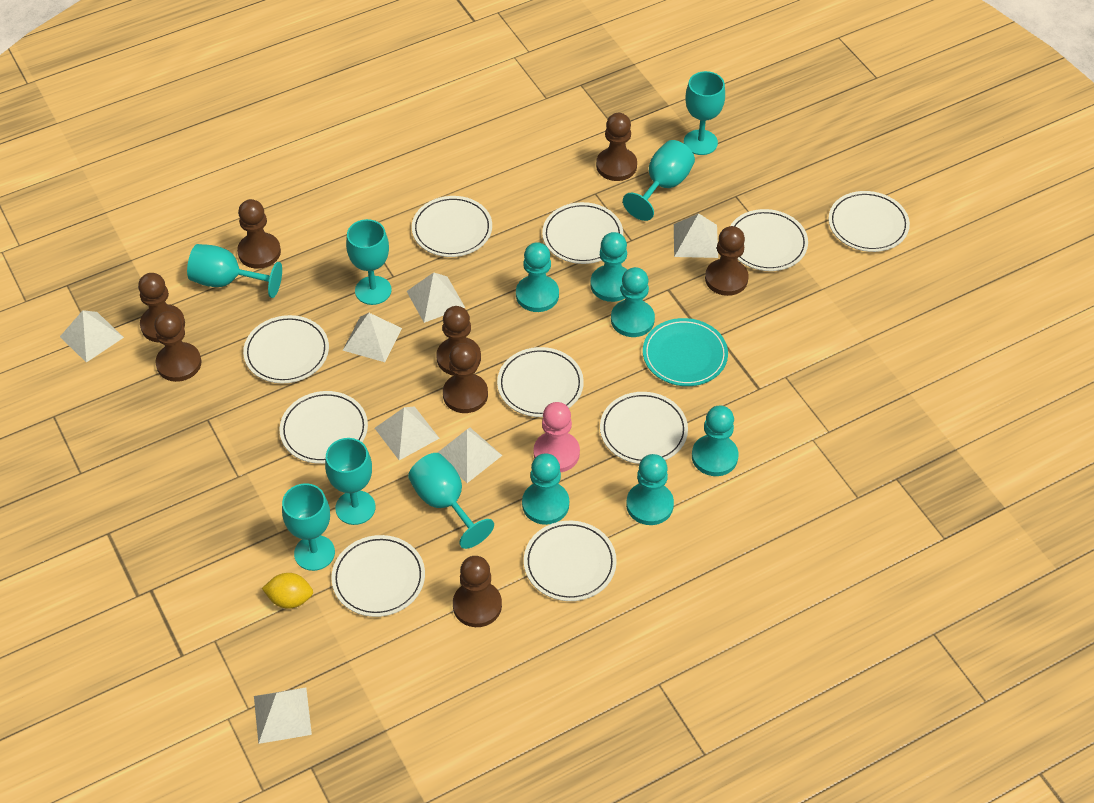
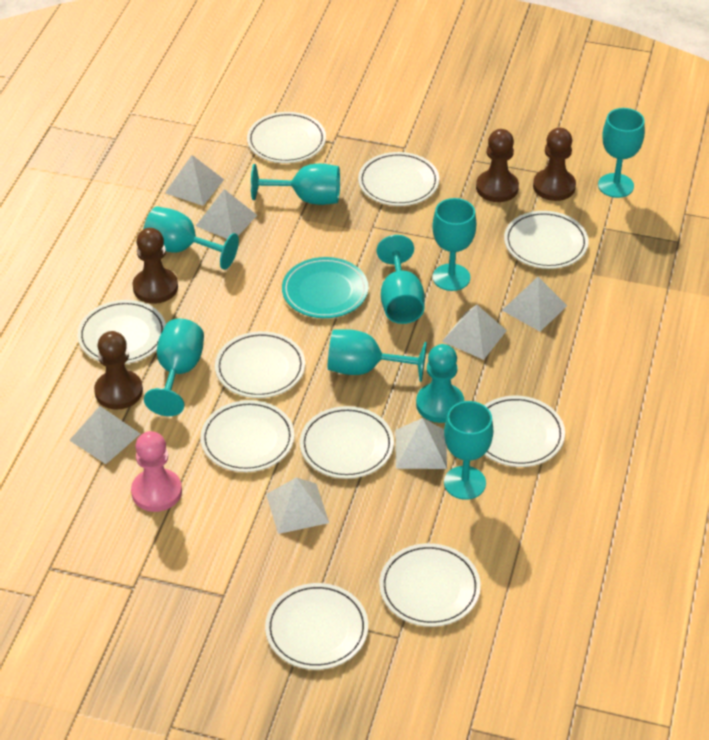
brown pawn: 8 -> 4
turquoise goblet: 7 -> 8
turquoise pawn: 6 -> 1
yellow lemon: 1 -> 0

